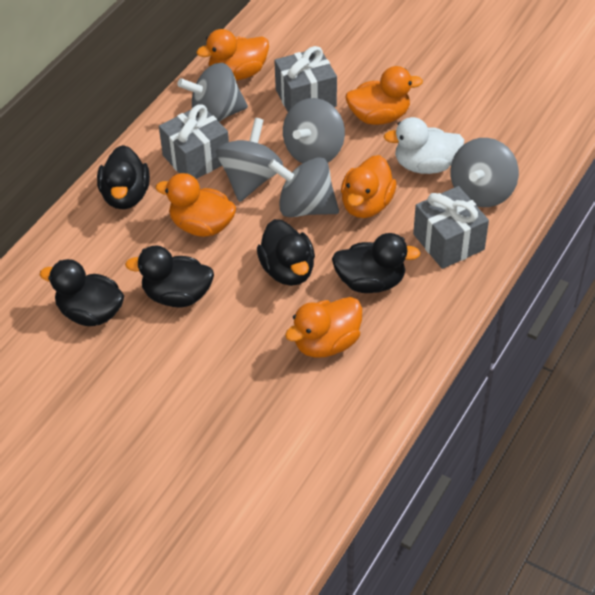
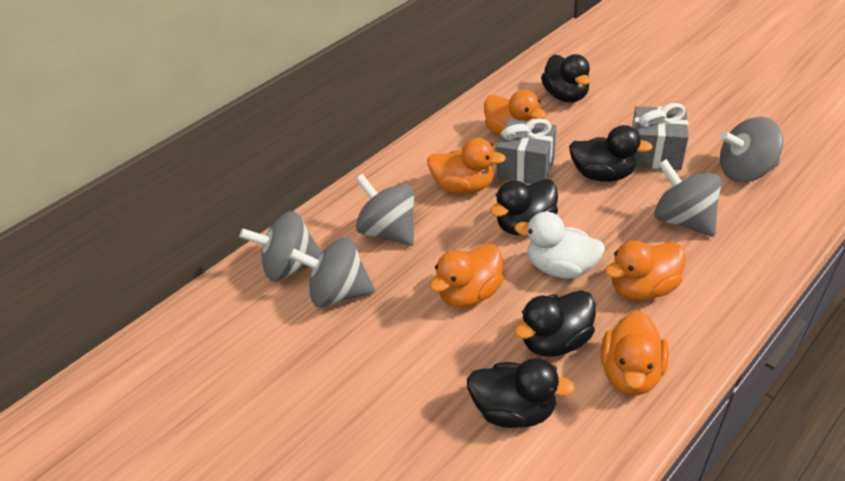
grey gift: 3 -> 2

